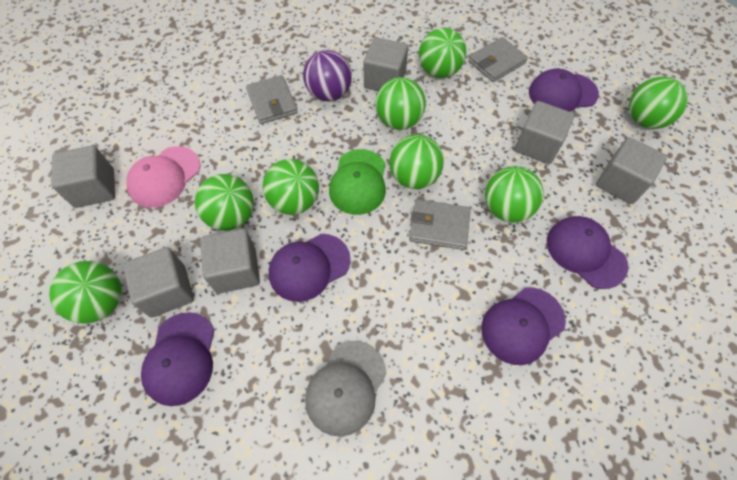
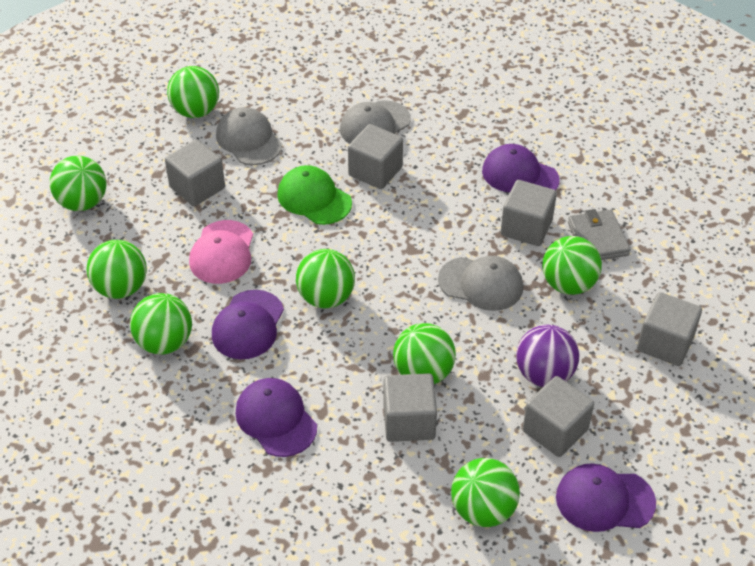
grey cap: 1 -> 3
grey wallet: 3 -> 1
purple cap: 5 -> 4

